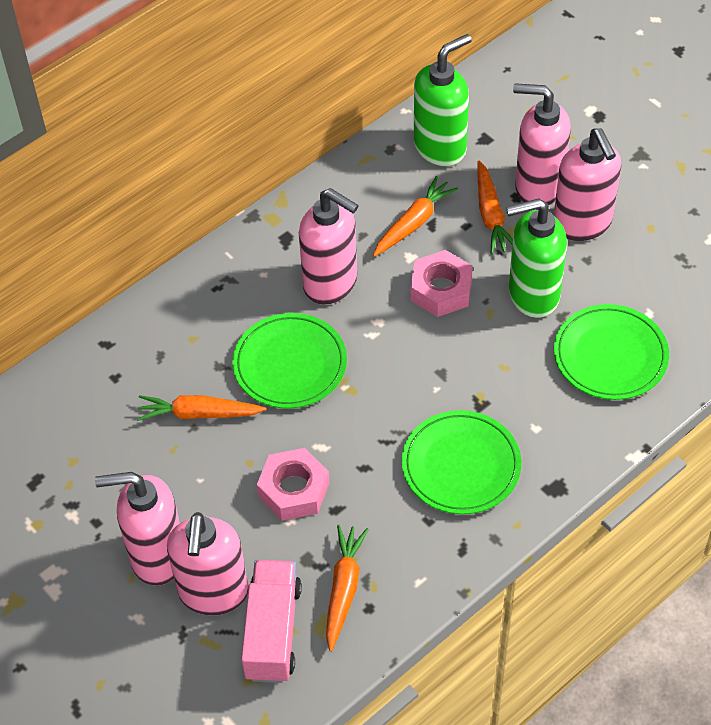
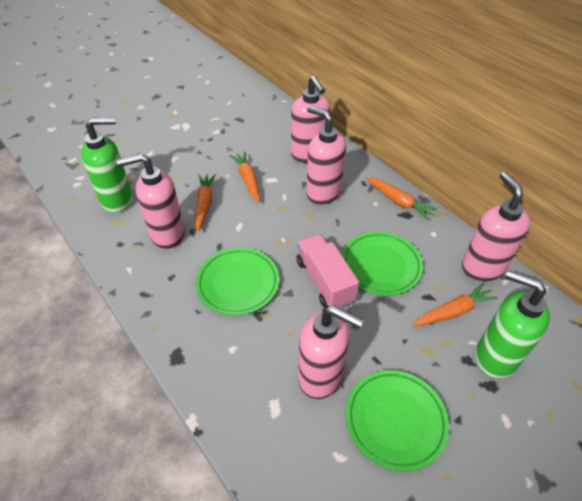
pink nut: 2 -> 0

